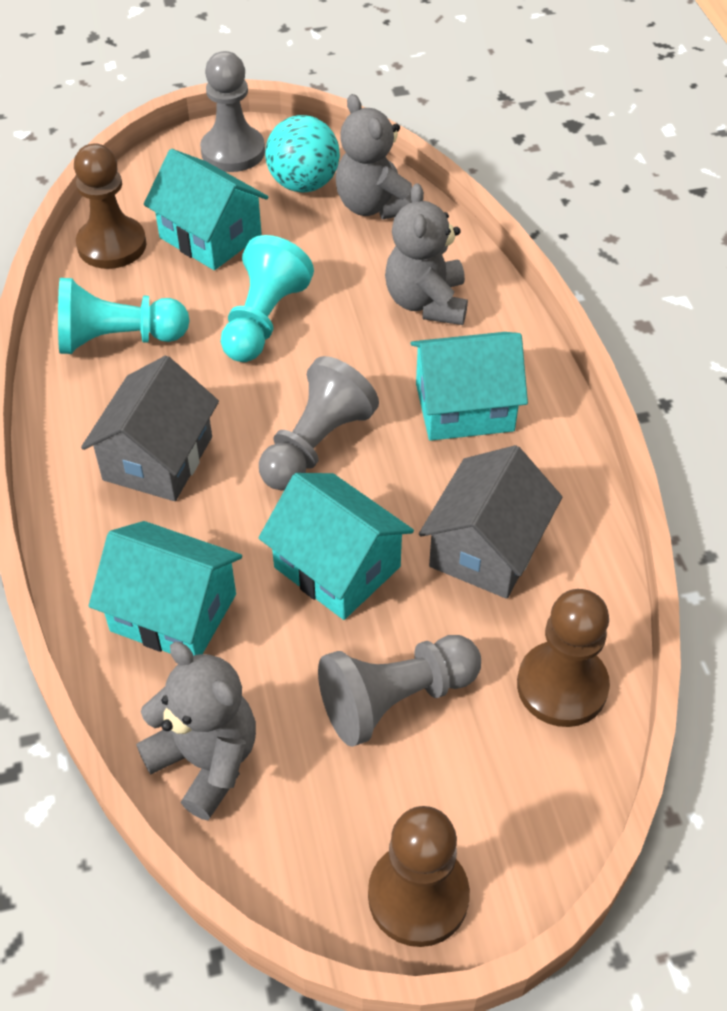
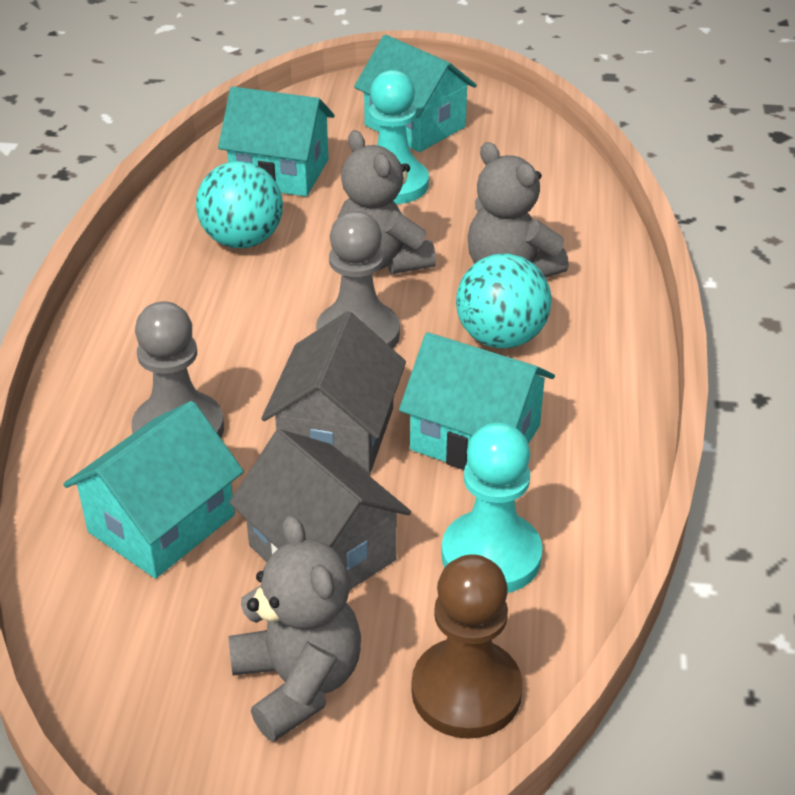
brown pawn: 3 -> 1
grey pawn: 3 -> 2
turquoise ball: 1 -> 2

